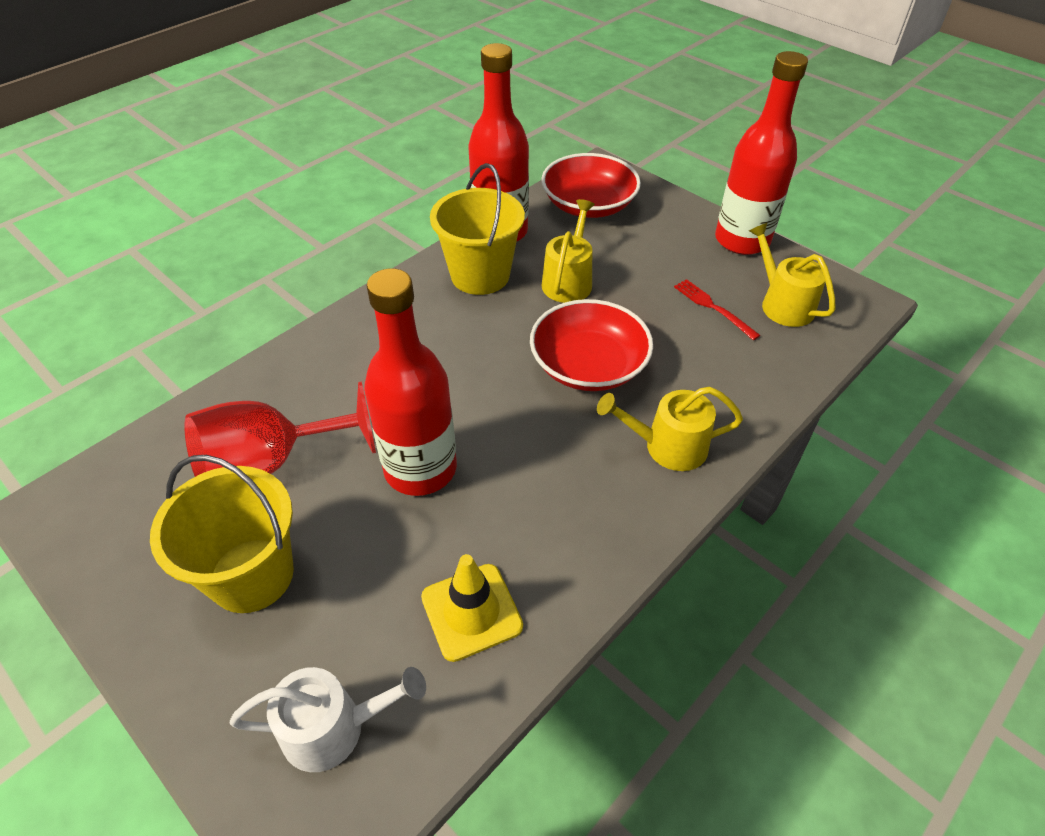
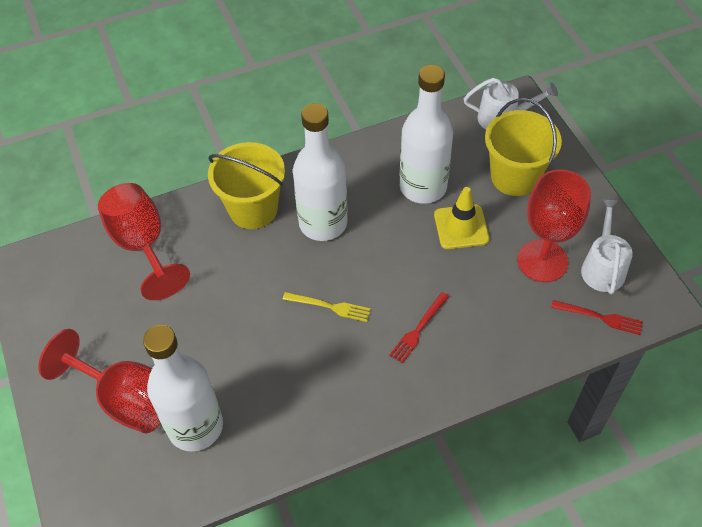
red bottle: 3 -> 0
red bowl: 2 -> 0
red fork: 1 -> 2
red goblet: 1 -> 3
white bottle: 0 -> 3
white watering can: 1 -> 2
yellow fork: 0 -> 1
yellow watering can: 3 -> 0

